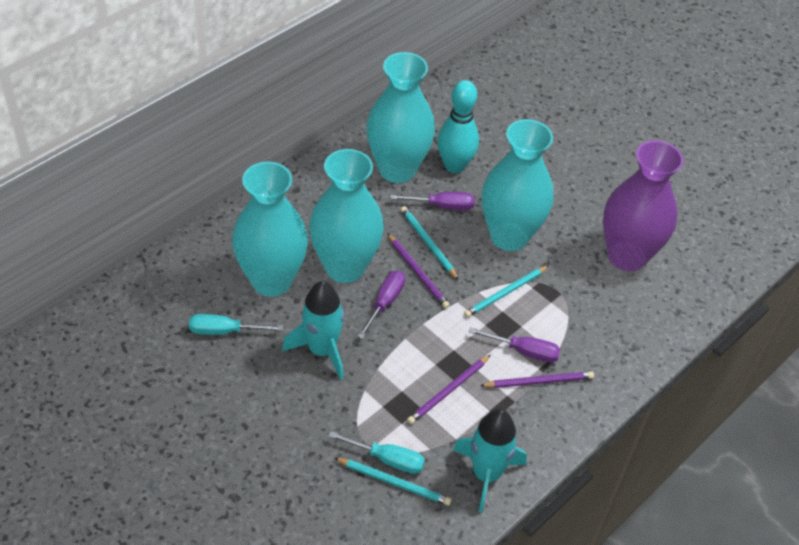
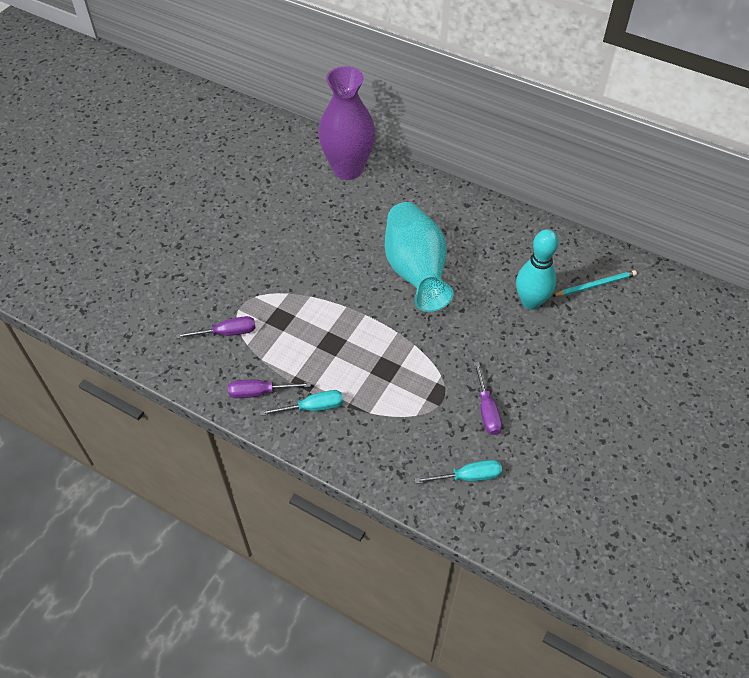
purple pencil: 3 -> 0
turquoise pencil: 3 -> 1
turquoise rocket: 2 -> 0
turquoise vase: 4 -> 1

